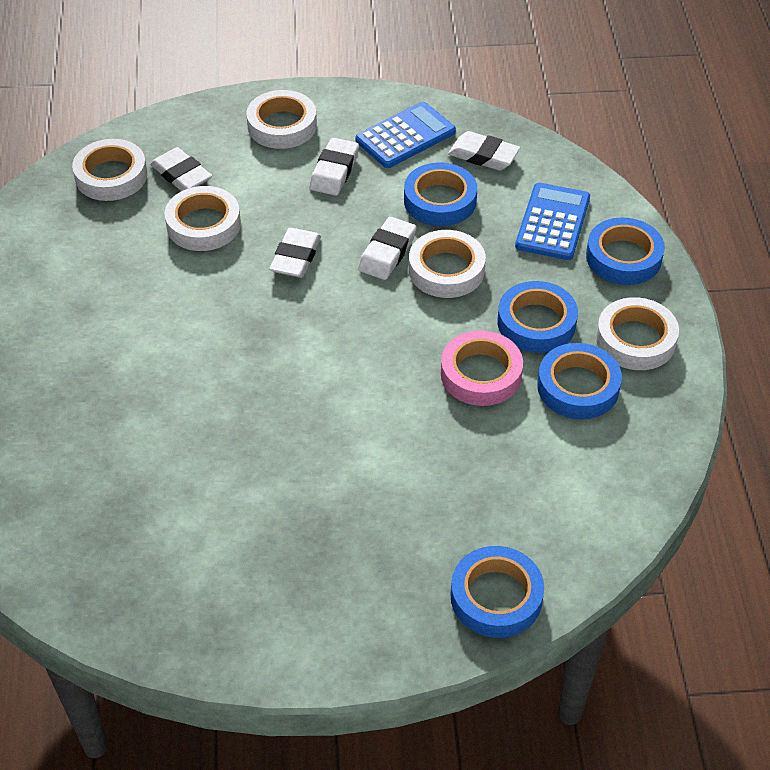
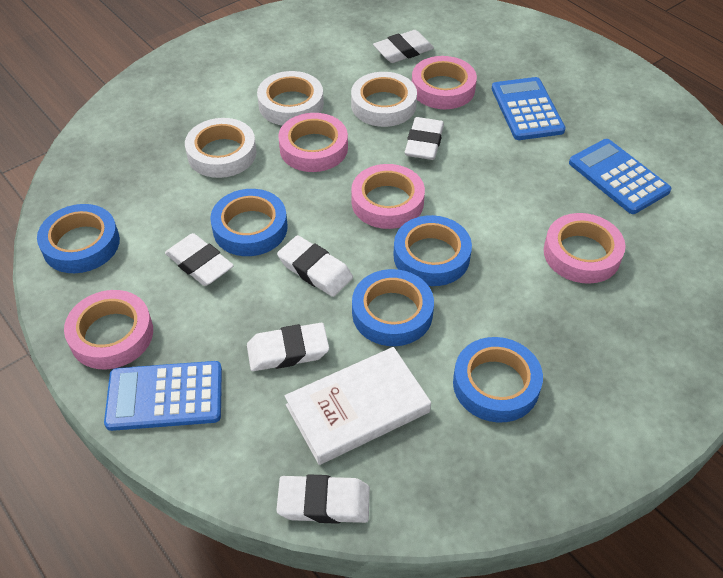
blue calculator: 2 -> 3
pink tape: 1 -> 5
white book: 0 -> 1
white eraser: 5 -> 6
white tape: 5 -> 3

